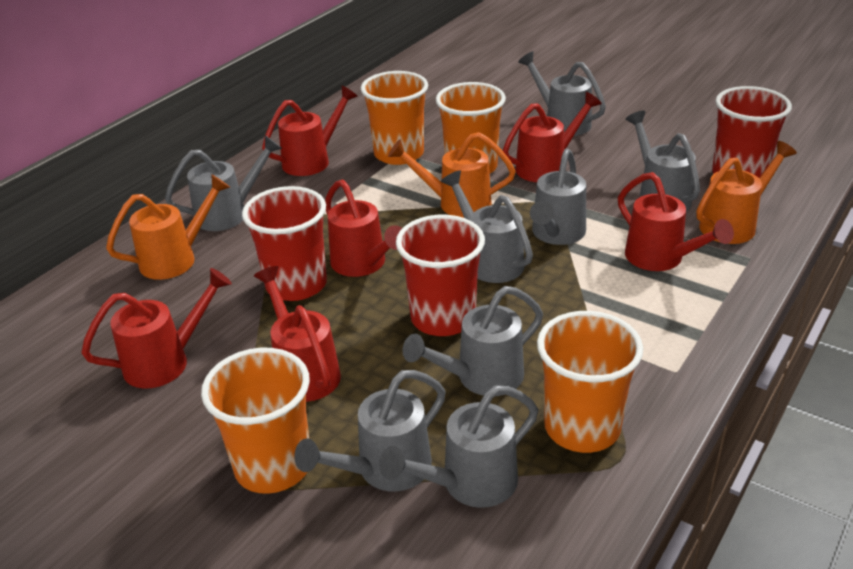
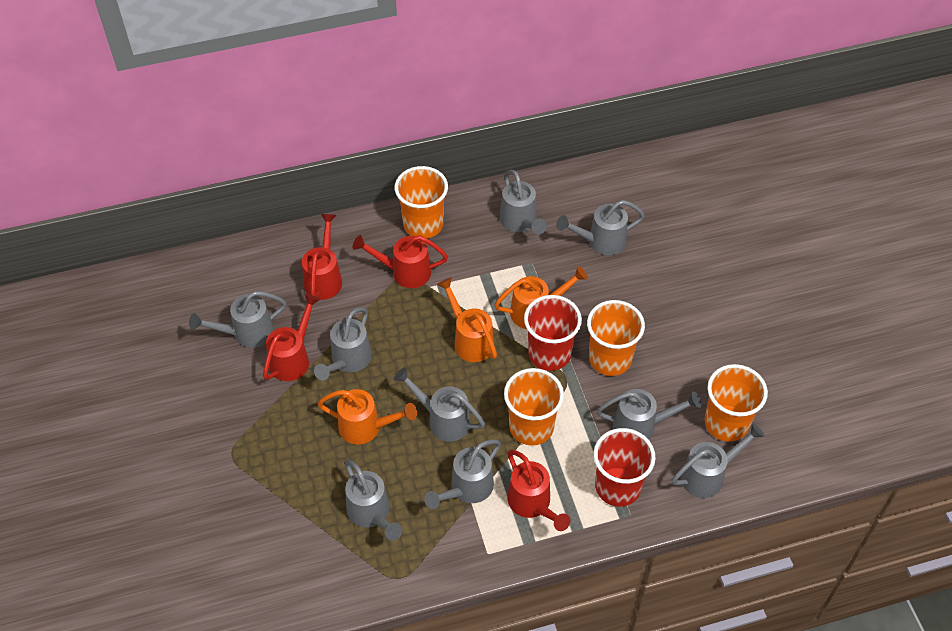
grey watering can: 8 -> 9
red cup: 3 -> 2
red watering can: 6 -> 4

